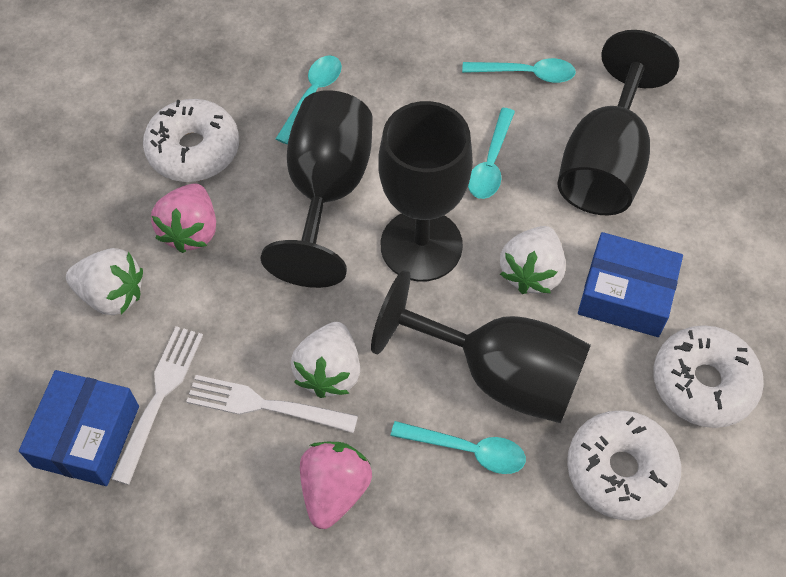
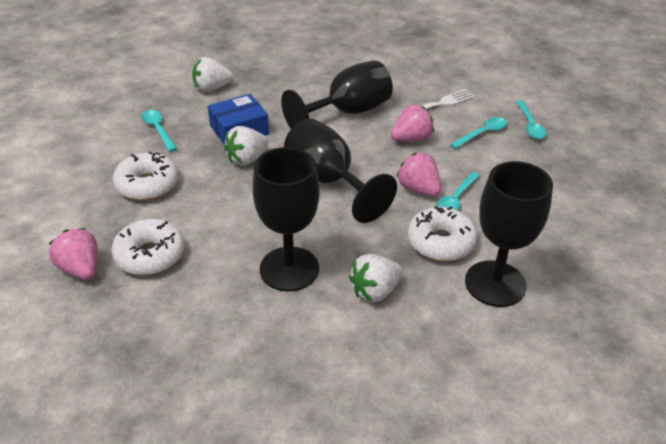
blue box: 2 -> 1
pink strawberry: 2 -> 3
white fork: 2 -> 1

